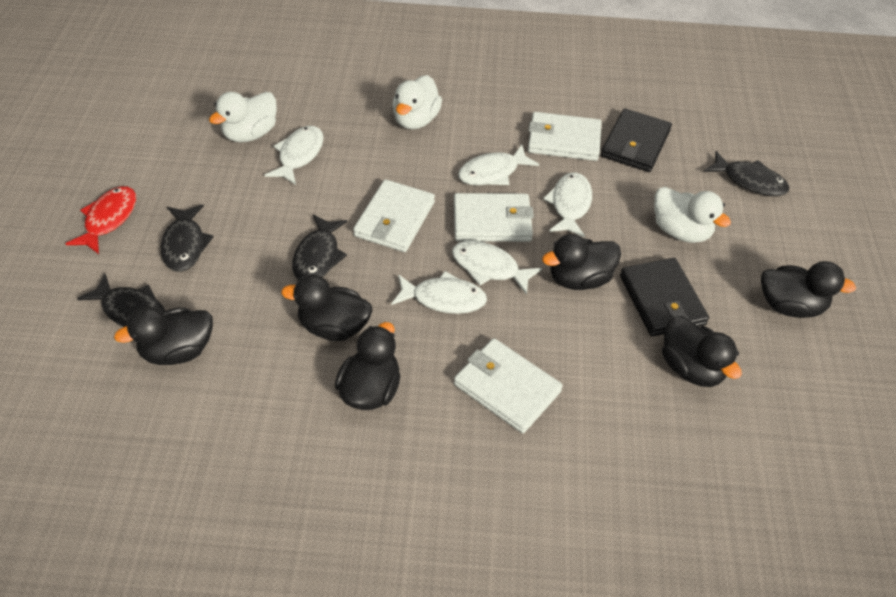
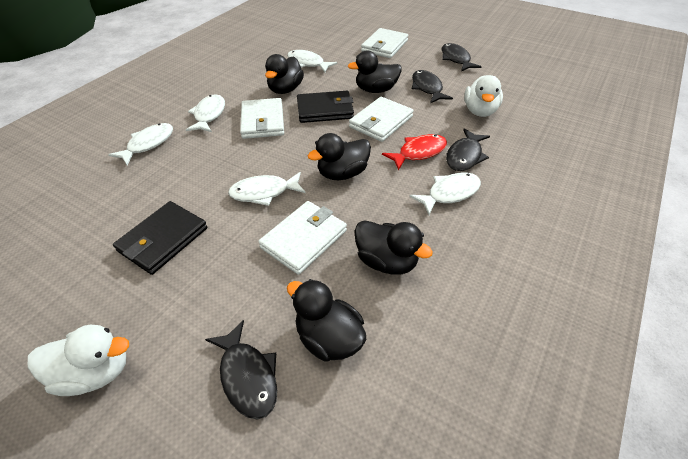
black duck: 6 -> 5
white duck: 3 -> 2

